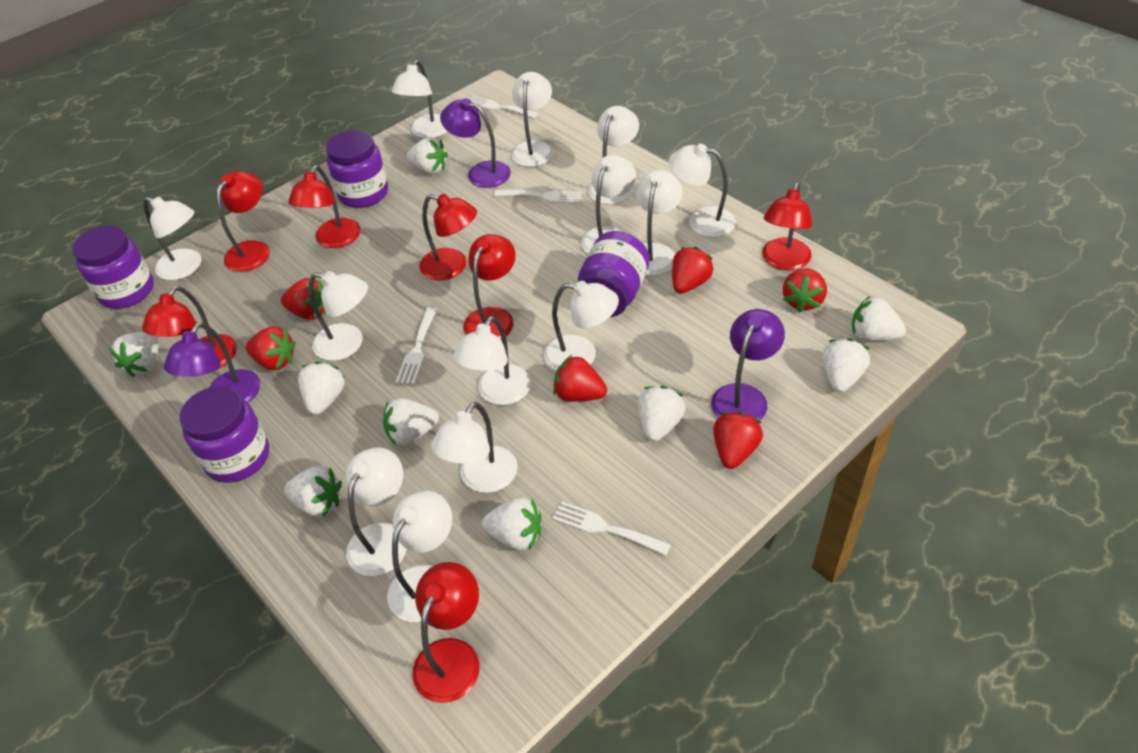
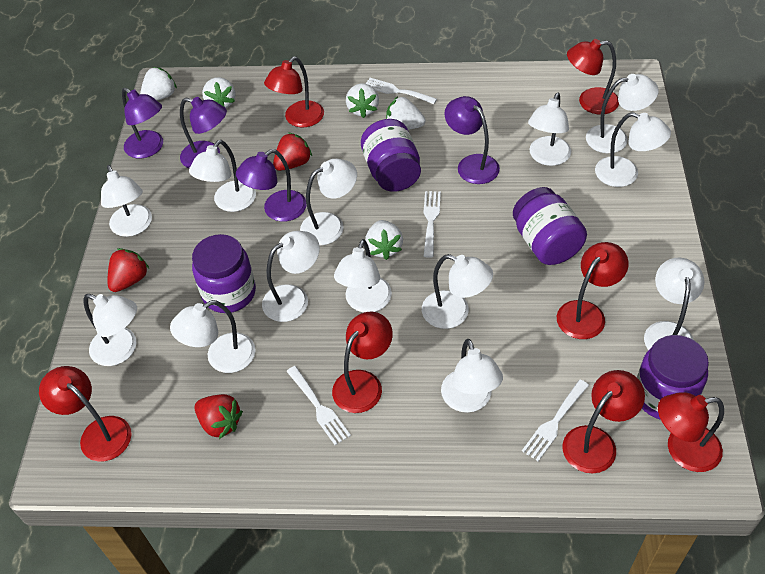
purple lamp: 3 -> 4
red strawberry: 6 -> 3
white strawberry: 9 -> 5

